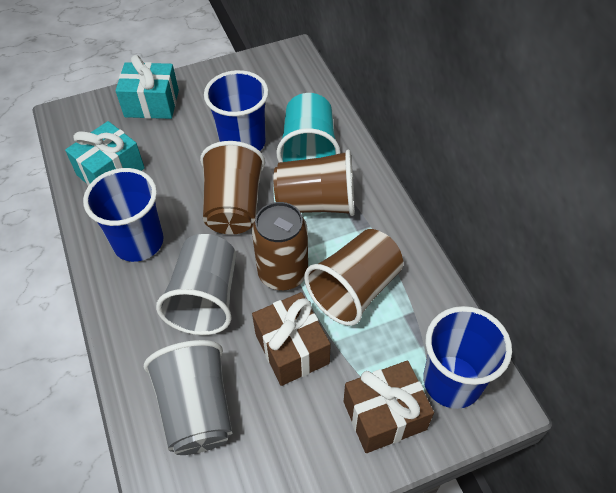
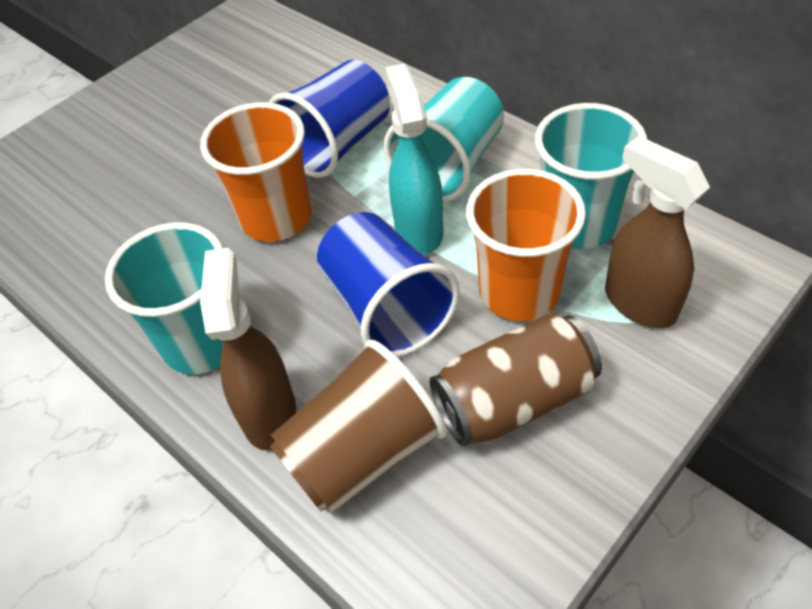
blue cup: 3 -> 2
brown cup: 3 -> 1
brown gift: 2 -> 0
brown spray bottle: 0 -> 2
grey cup: 2 -> 0
orange cup: 0 -> 2
turquoise cup: 1 -> 3
turquoise gift: 2 -> 0
turquoise spray bottle: 0 -> 1

